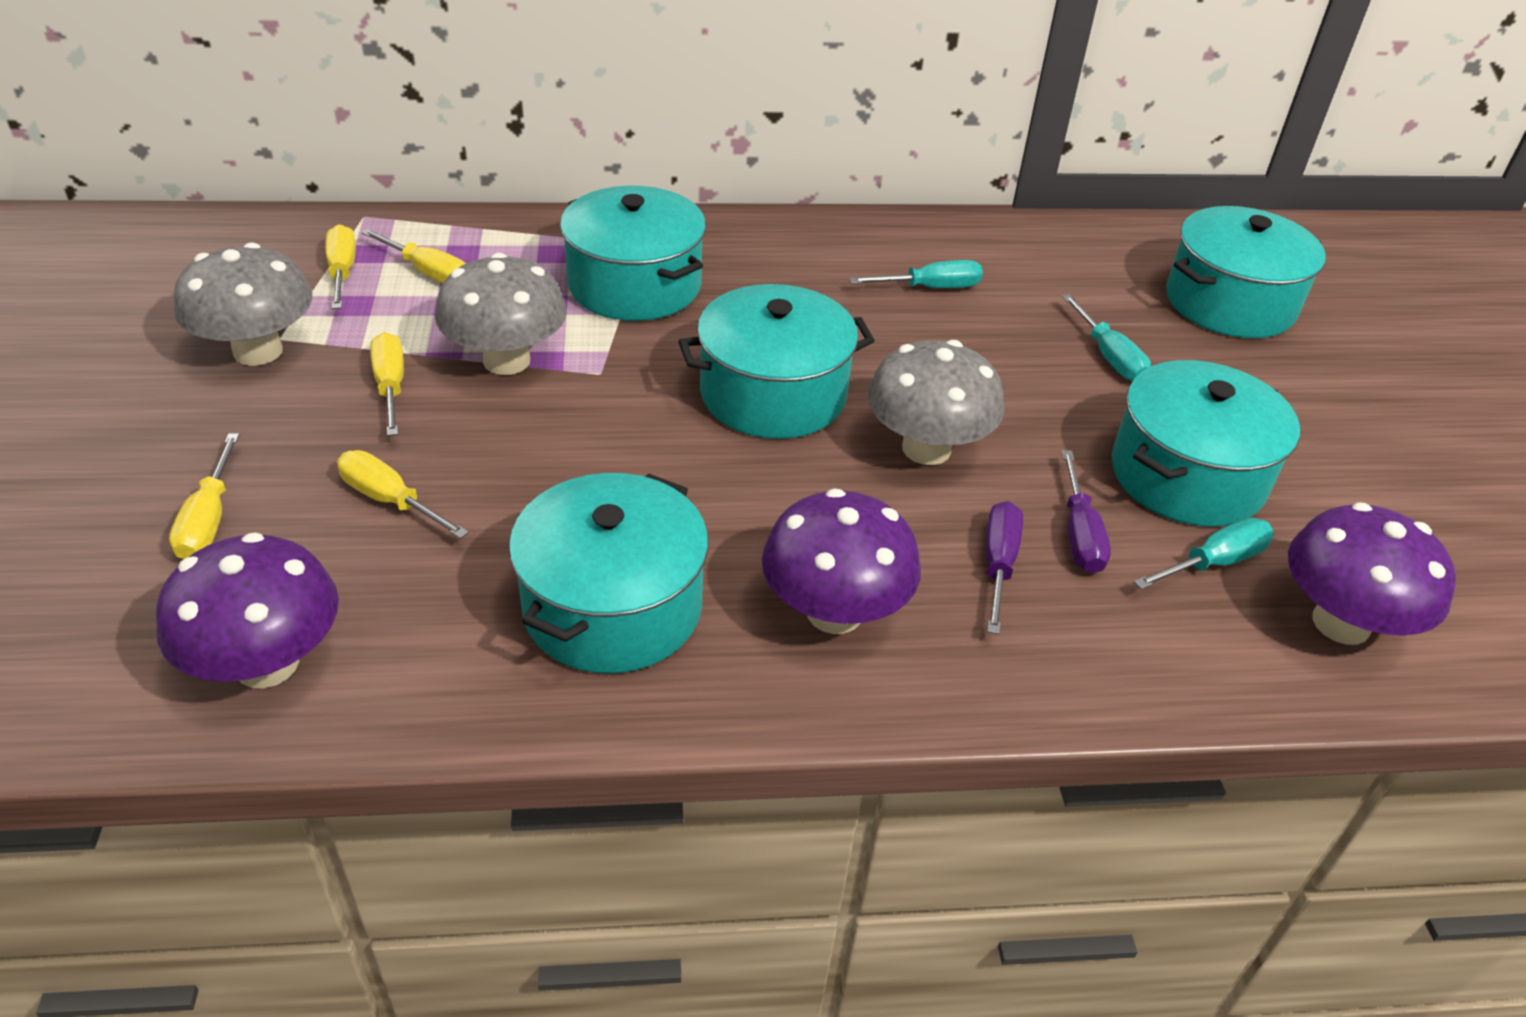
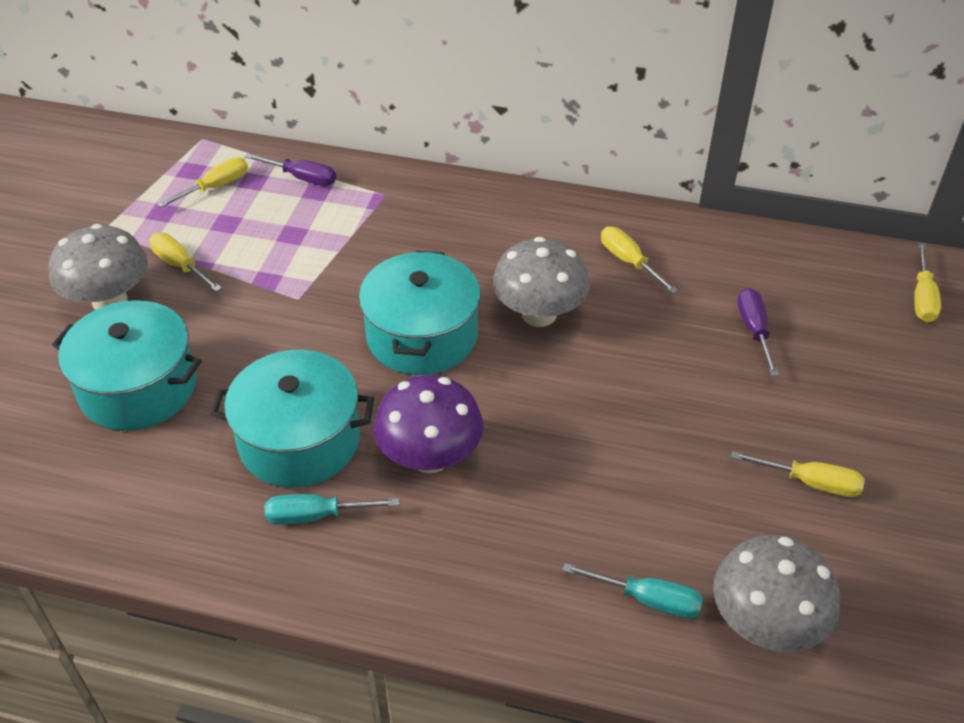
purple mushroom: 3 -> 1
turquoise pot: 5 -> 3
turquoise screwdriver: 3 -> 2

